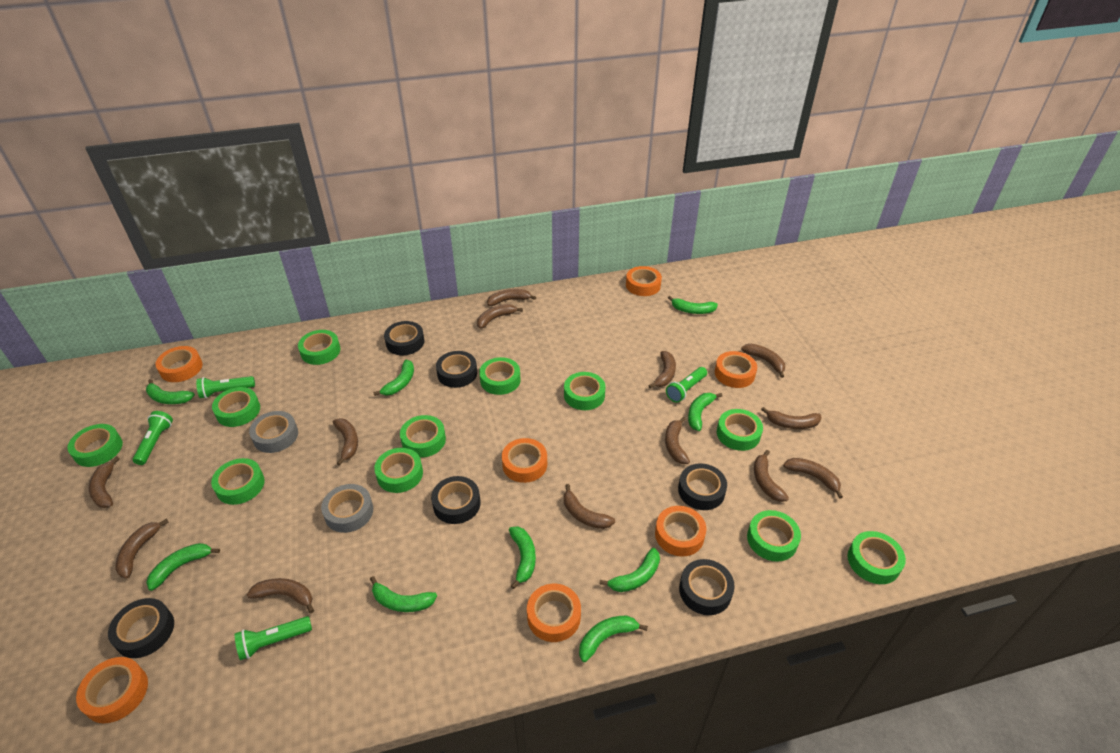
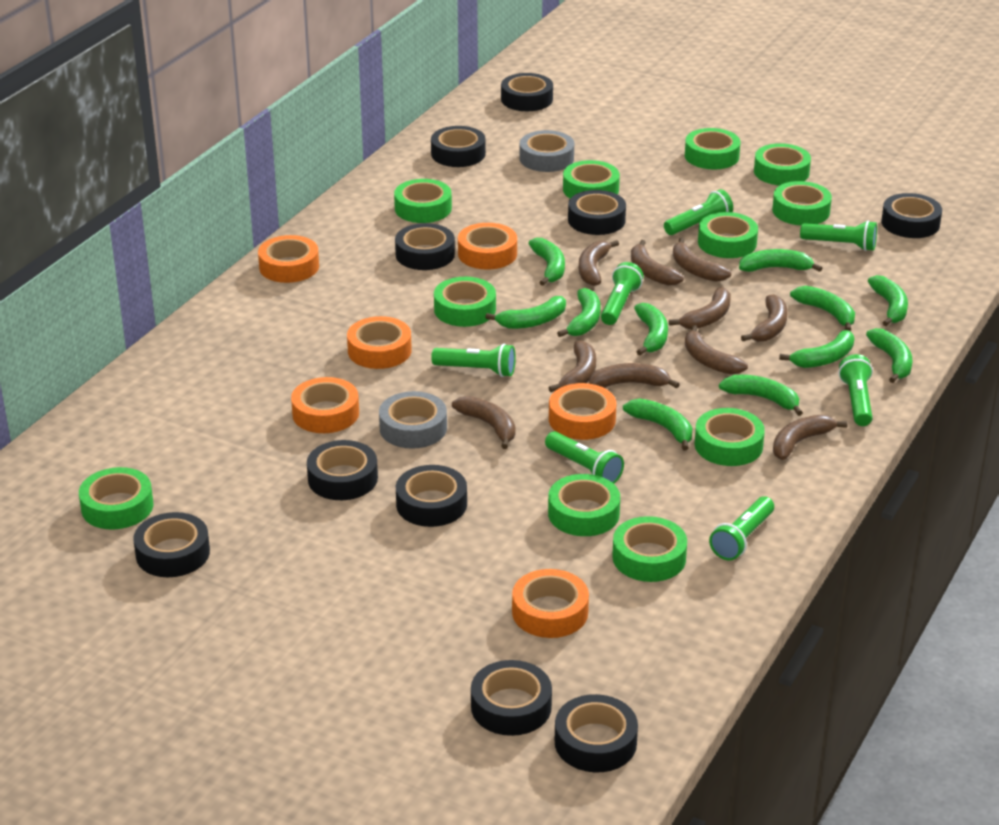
black tape: 6 -> 10
brown banana: 13 -> 10
green banana: 9 -> 11
green flashlight: 4 -> 7
orange tape: 7 -> 6

